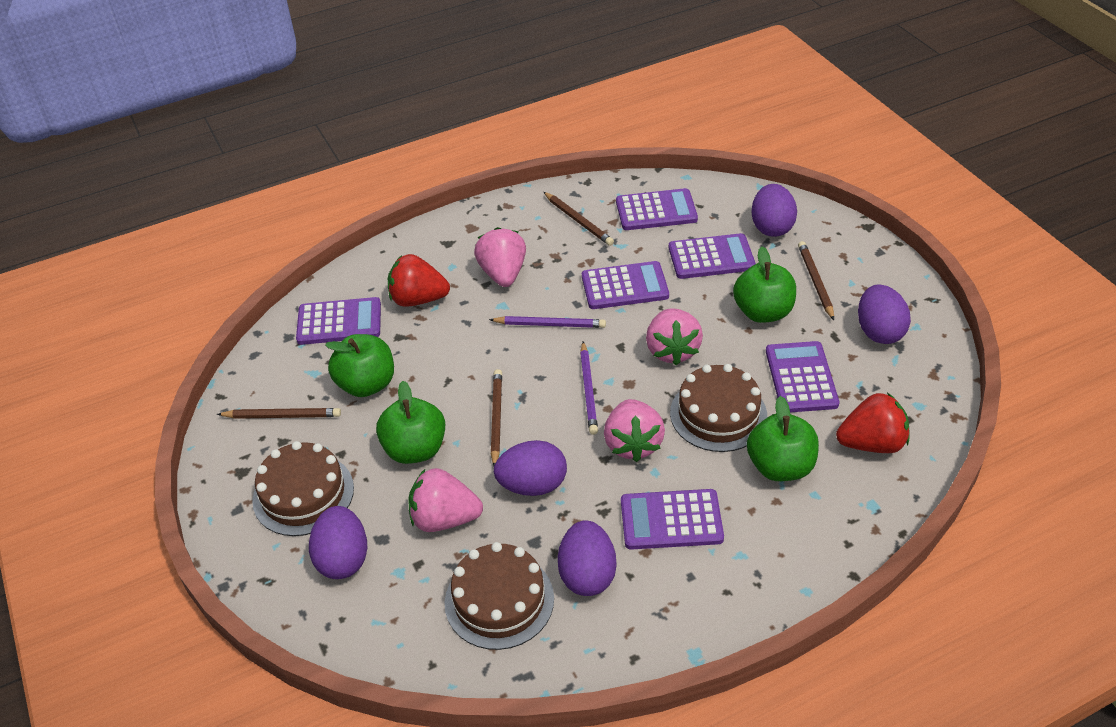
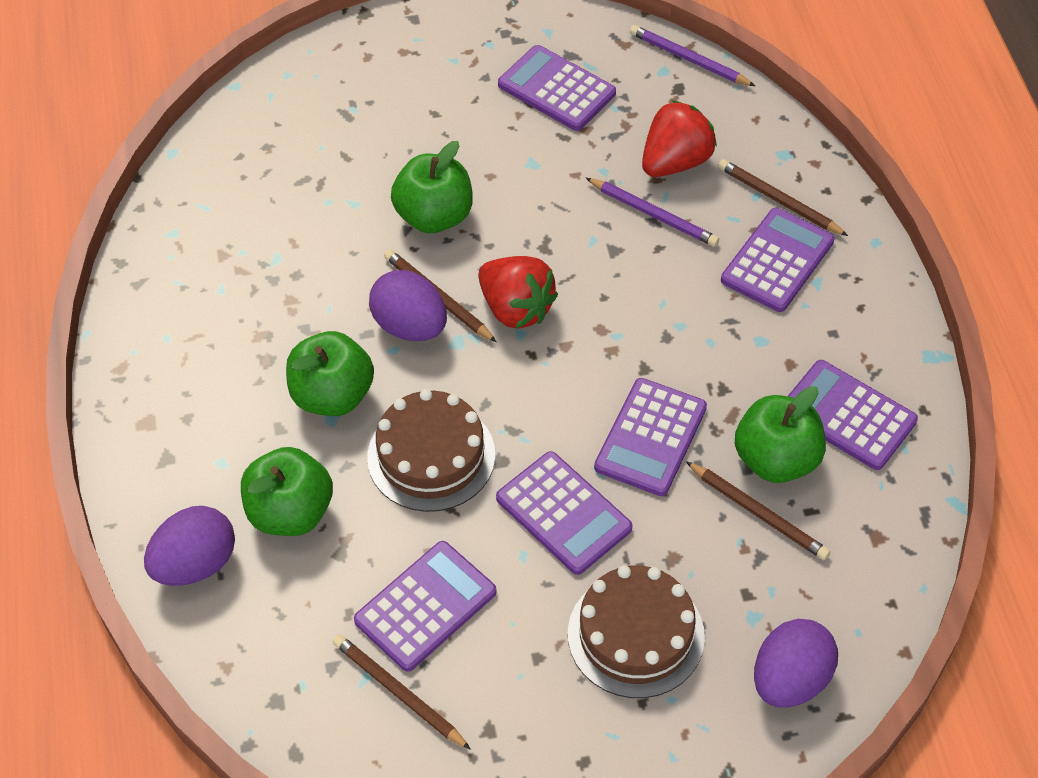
brown cake: 3 -> 2
pink strawberry: 4 -> 0
purple egg: 5 -> 3

